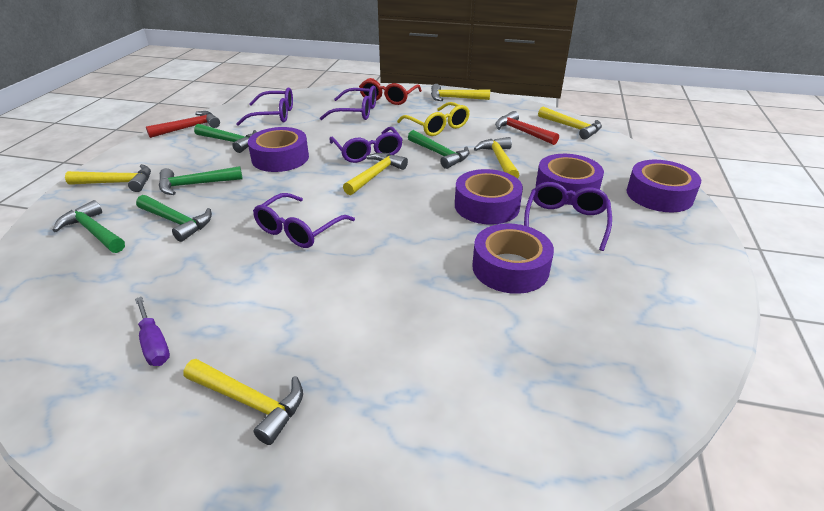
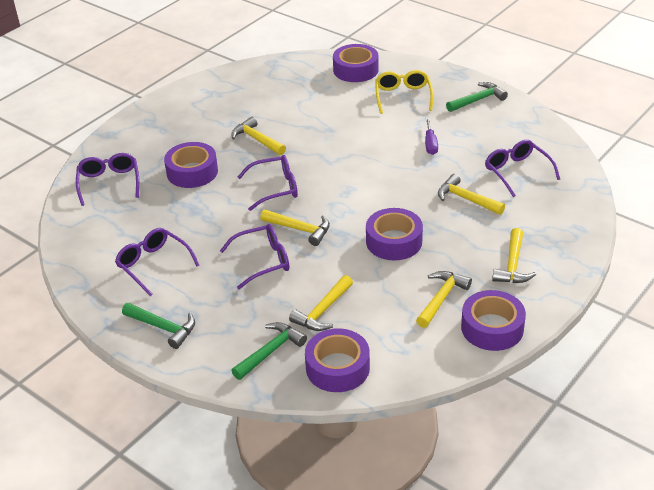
green hammer: 5 -> 3
red glasses: 1 -> 0
red hammer: 2 -> 0

